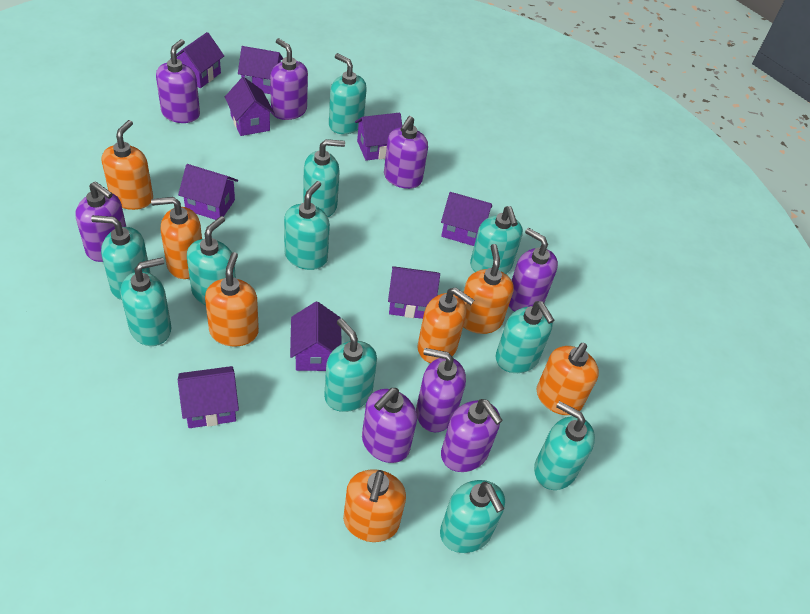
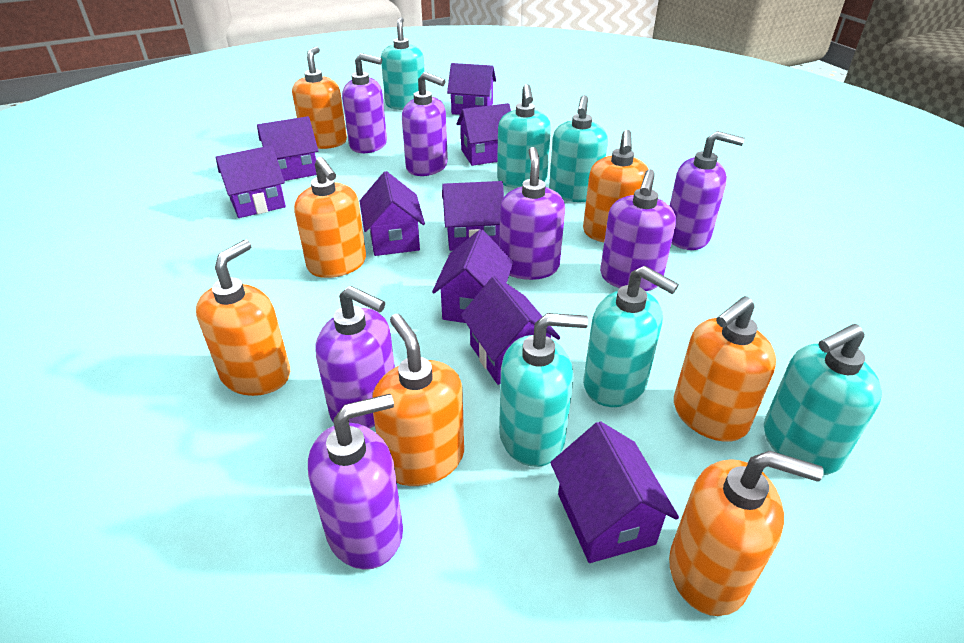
purple soap dispenser: 8 -> 7
turquoise soap dispenser: 11 -> 6

